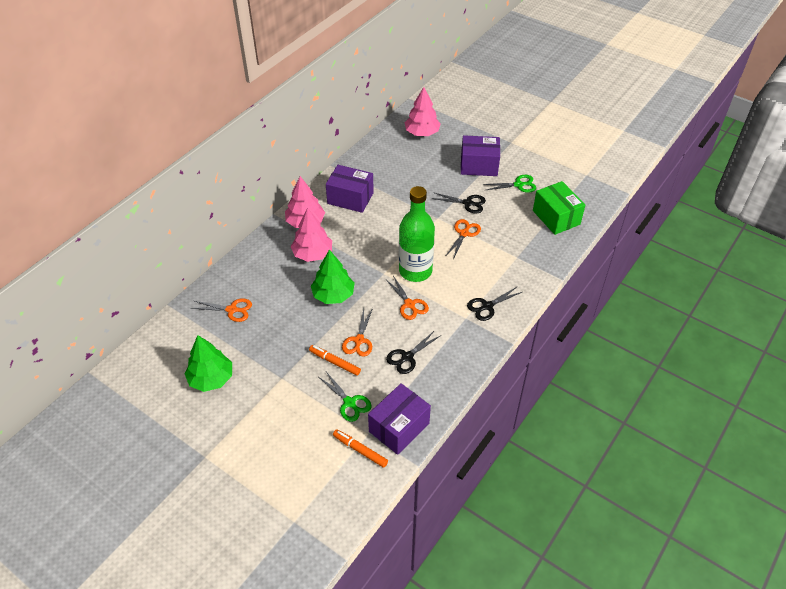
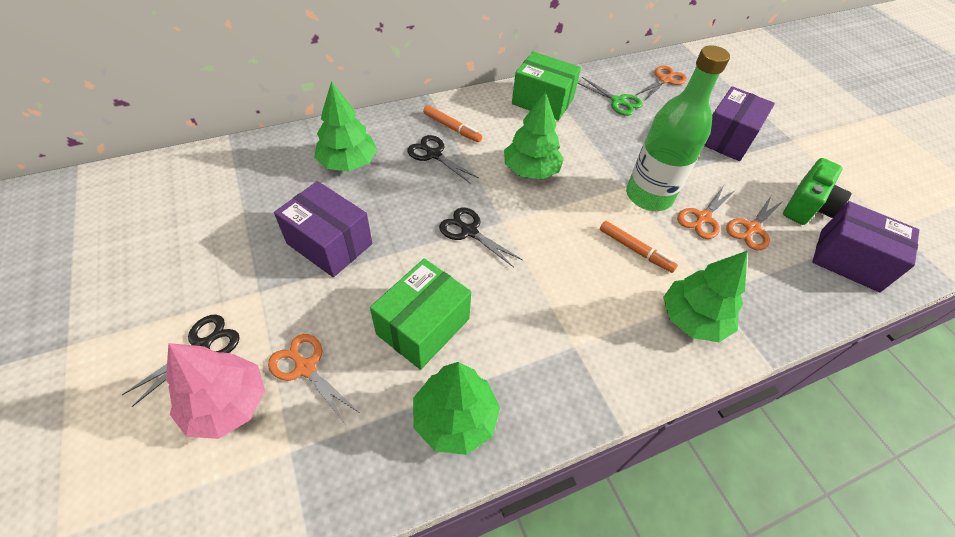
green box: 1 -> 2
green camera: 0 -> 1
green scissors: 2 -> 1
green tree: 2 -> 4
pink tree: 3 -> 1

